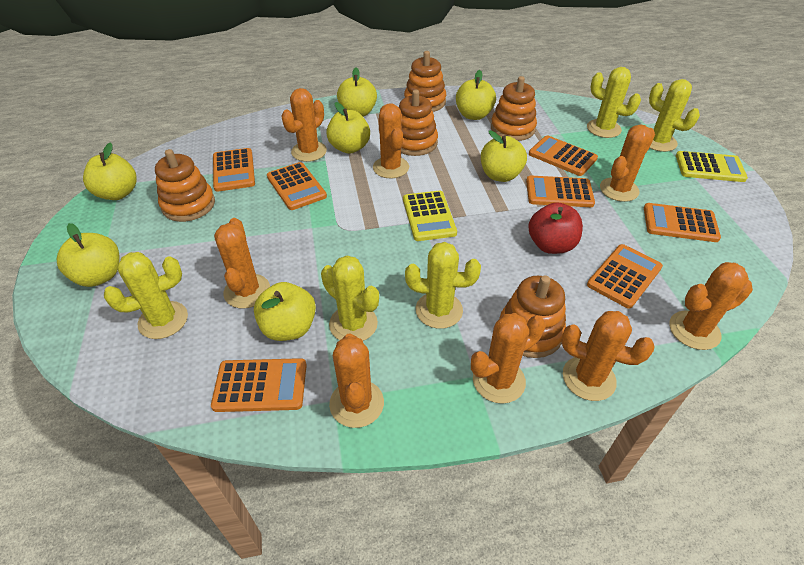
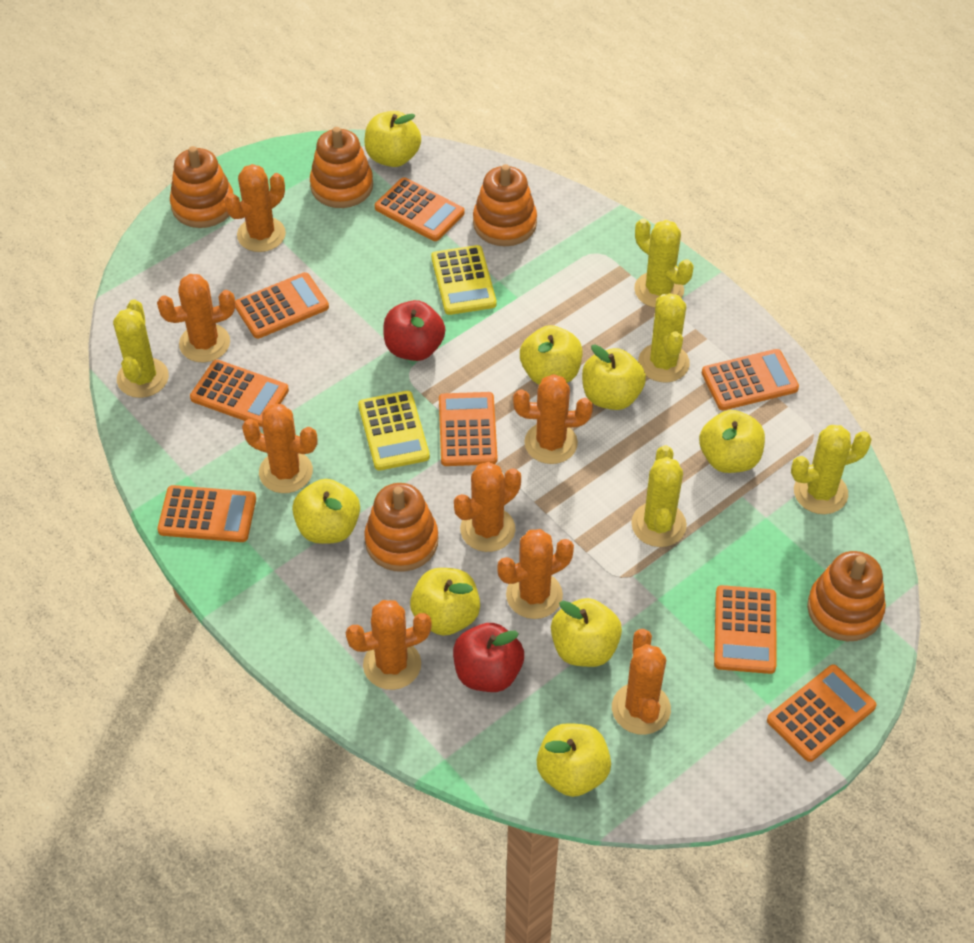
orange calculator: 7 -> 8
red apple: 1 -> 2
yellow apple: 7 -> 8

